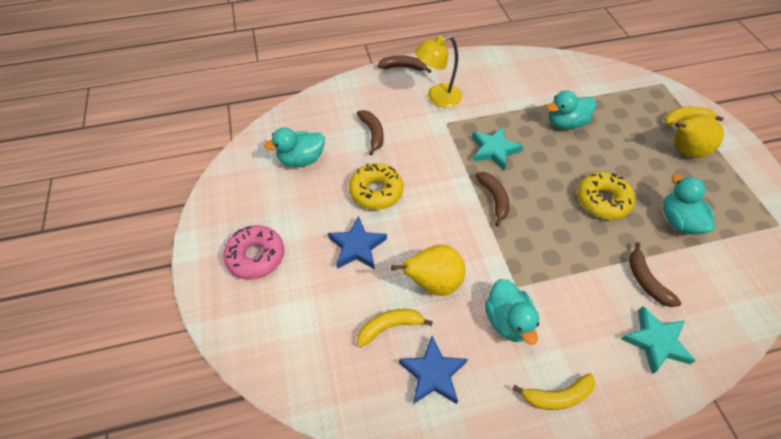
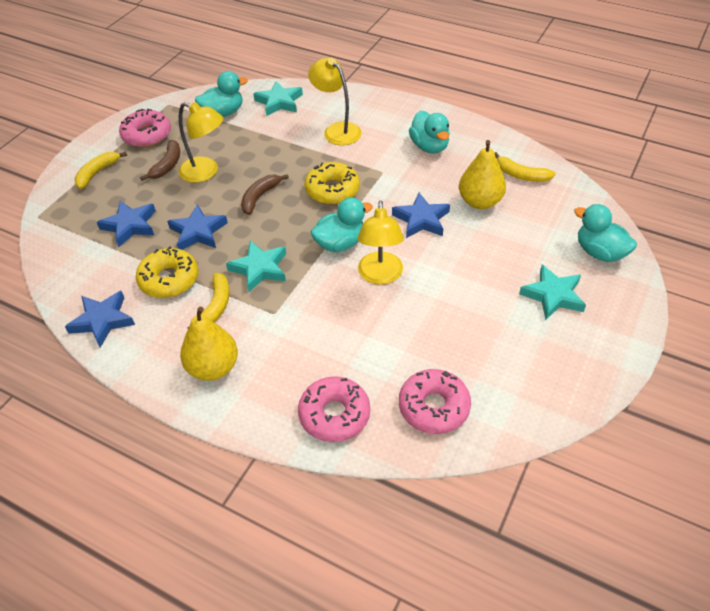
blue star: 2 -> 4
brown banana: 4 -> 2
pink donut: 1 -> 3
turquoise star: 2 -> 3
yellow lamp: 1 -> 3

